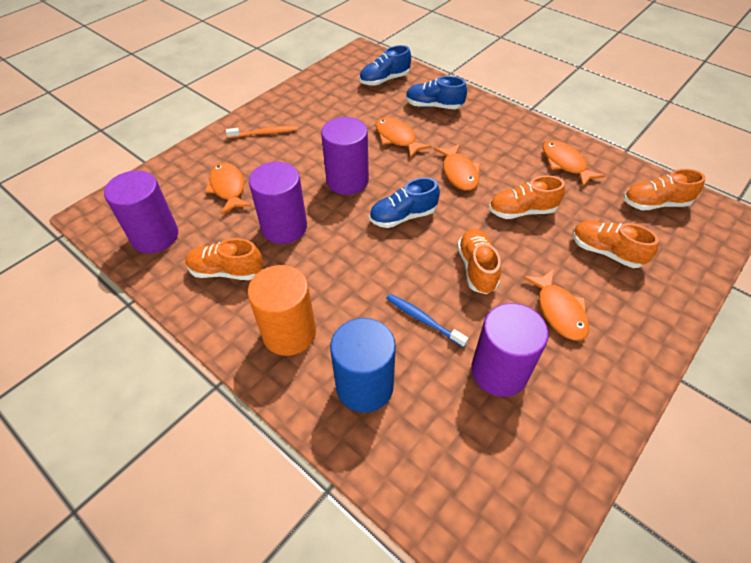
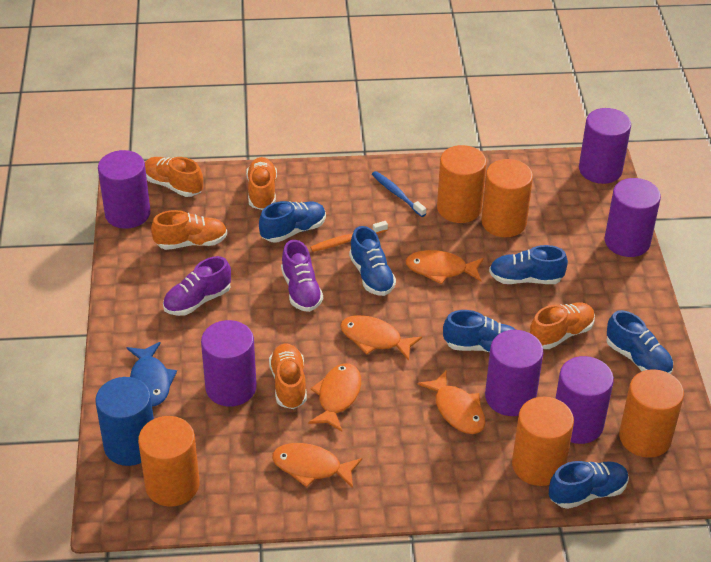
blue fish: 0 -> 1
blue shoe: 3 -> 6
orange cylinder: 1 -> 5
purple cylinder: 4 -> 6
purple shoe: 0 -> 2

